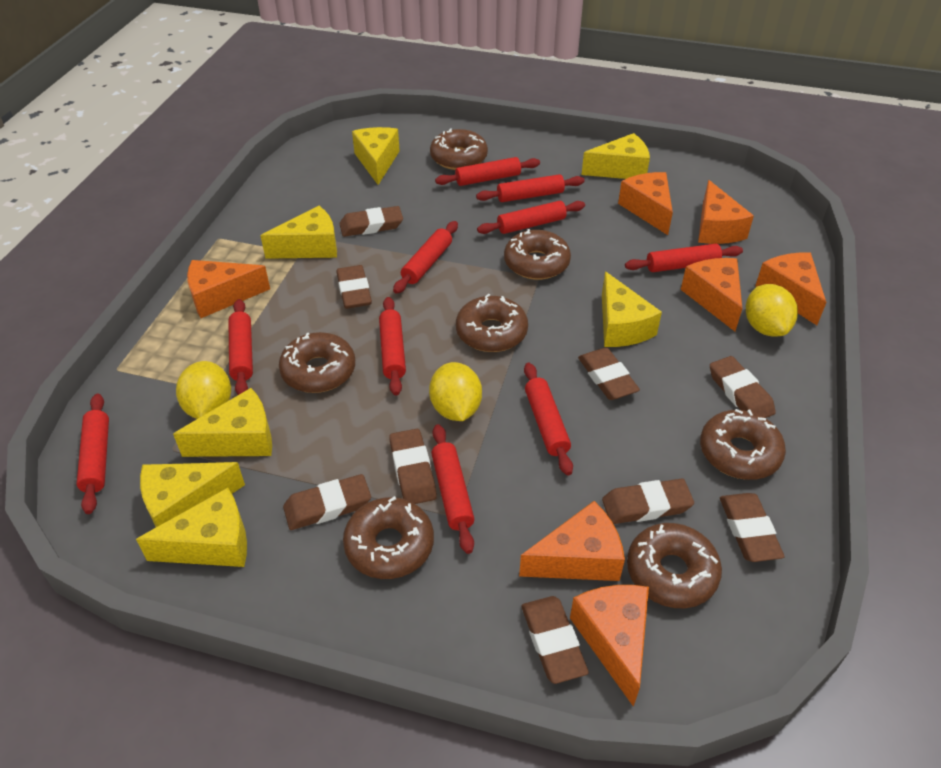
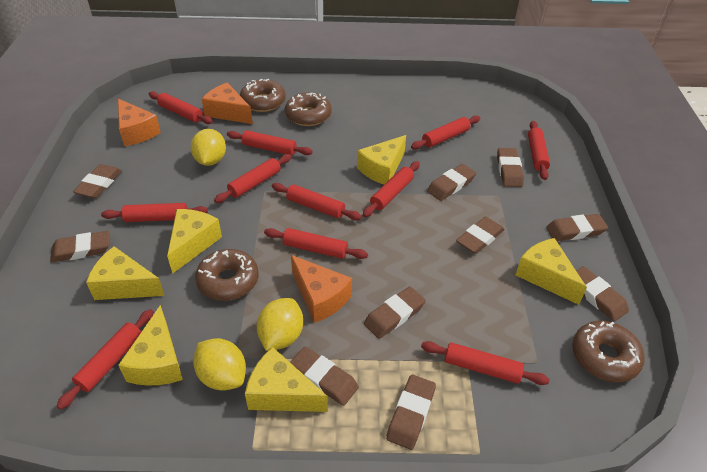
brown donut: 7 -> 4
brown eraser: 9 -> 10
orange cheese: 7 -> 3
red rolling pin: 10 -> 11
yellow cheese: 7 -> 6

